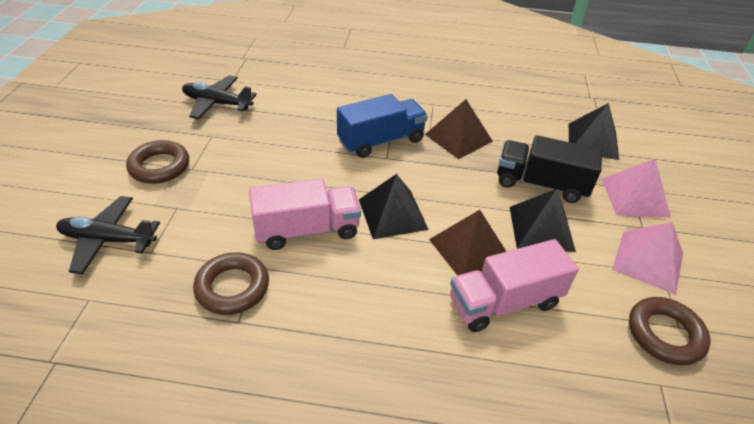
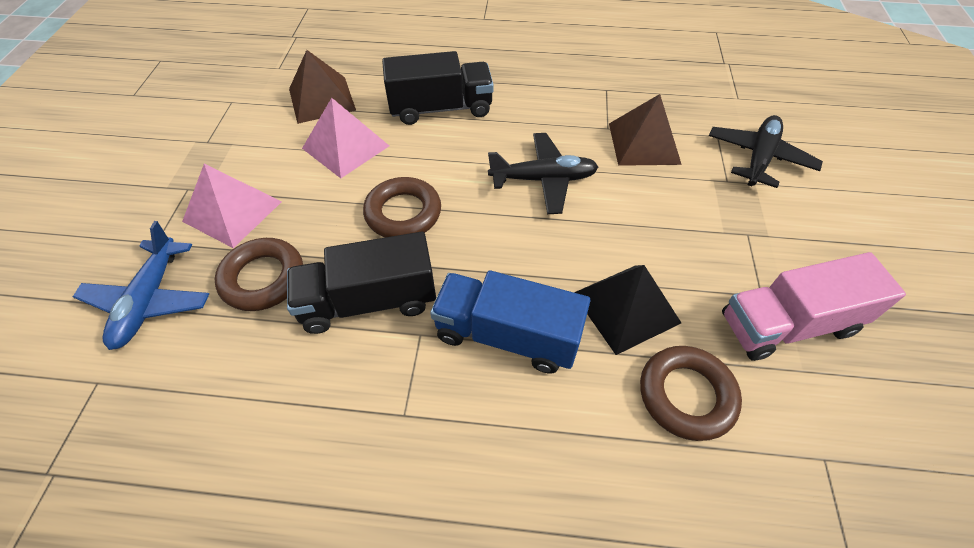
black pyramid: 3 -> 1
black truck: 1 -> 2
blue plane: 0 -> 1
pink truck: 2 -> 1

